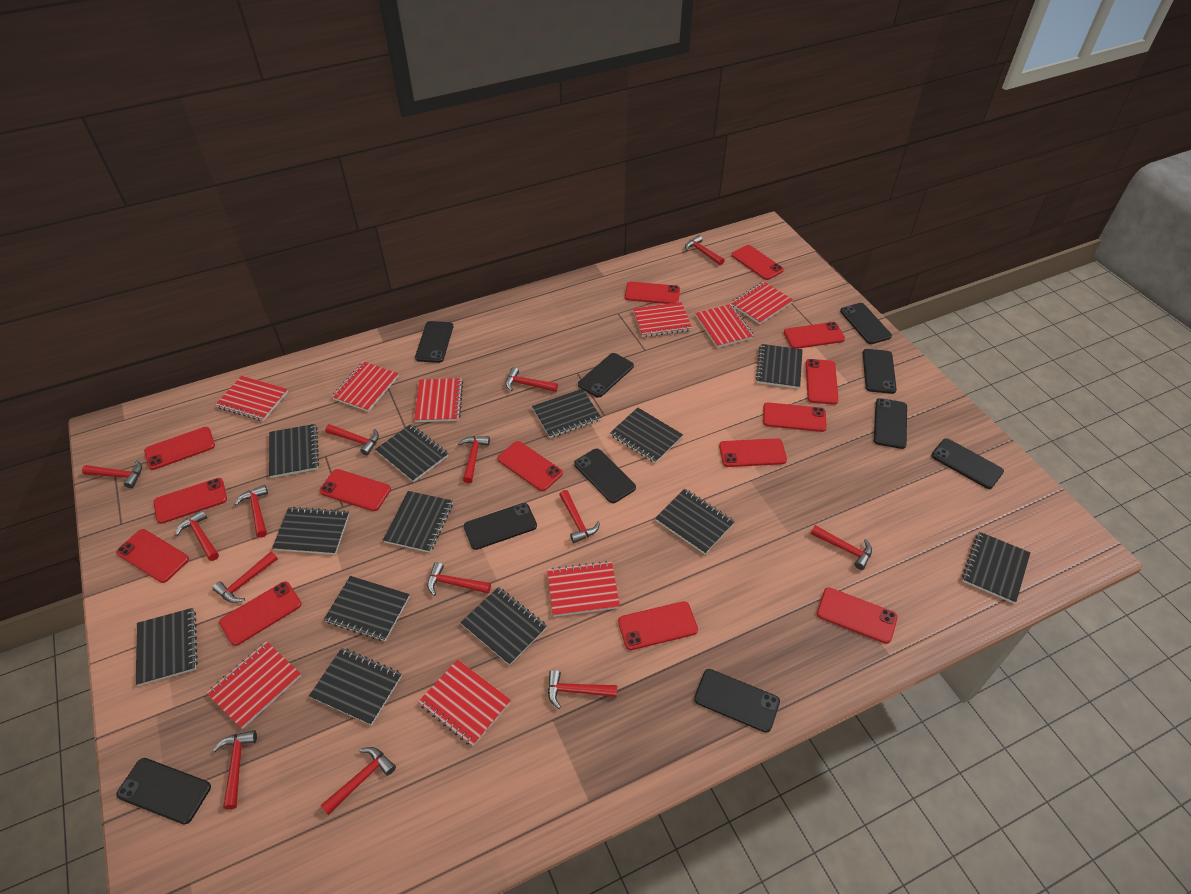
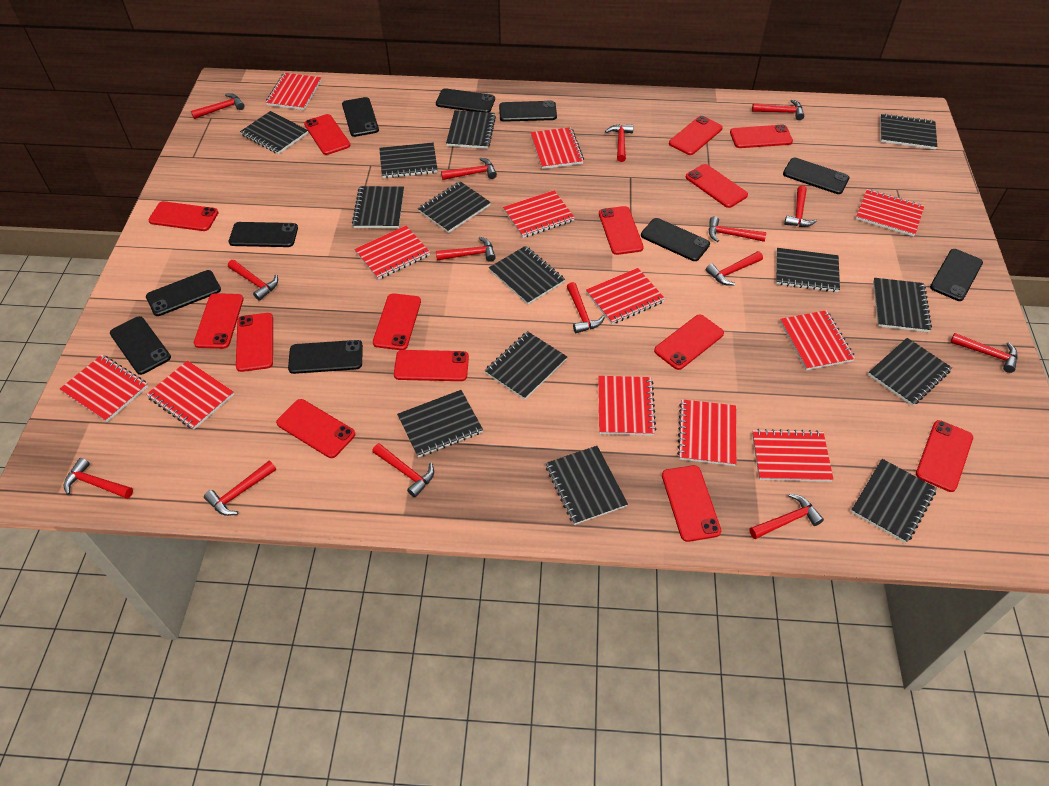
black notebook: 13 -> 14
red hammer: 14 -> 15
red notebook: 9 -> 12

